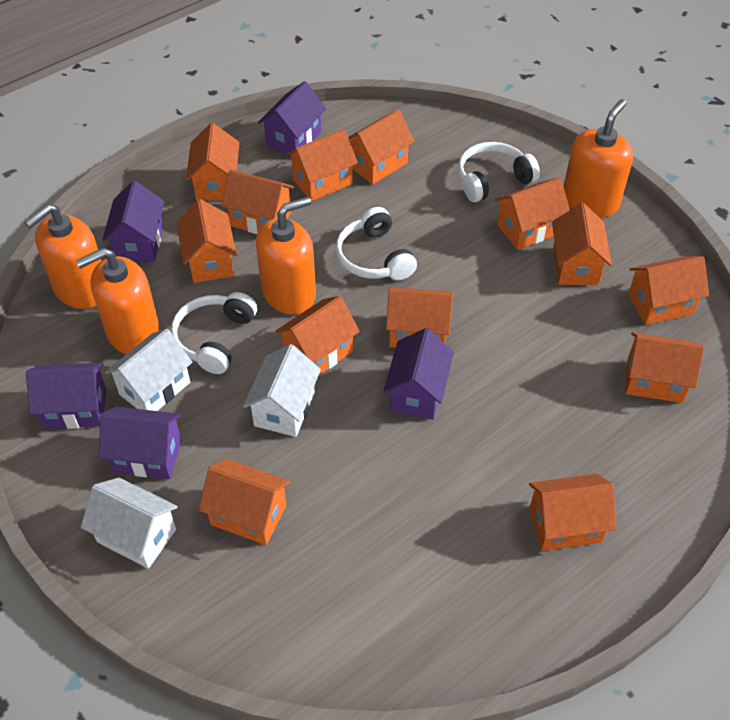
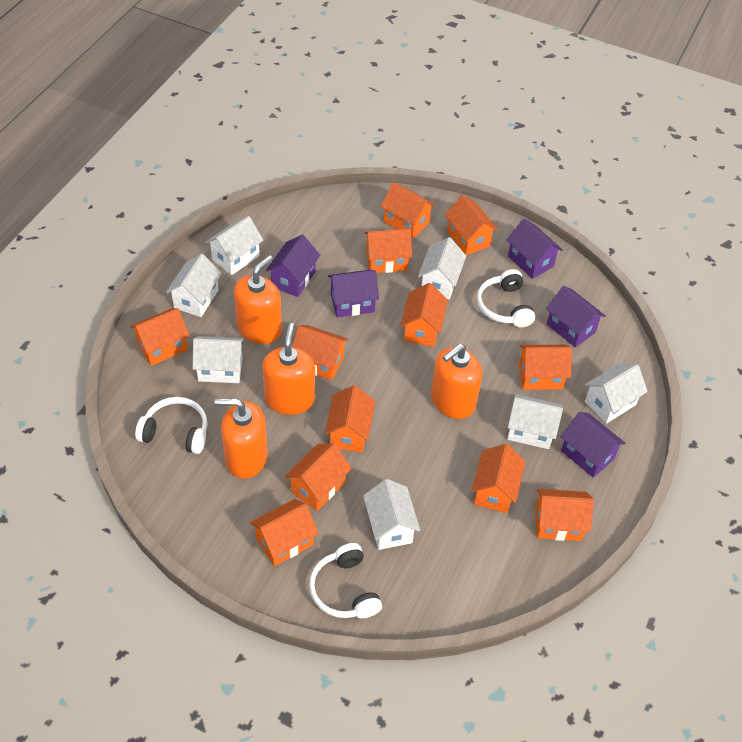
orange house: 13 -> 12
white house: 3 -> 7

